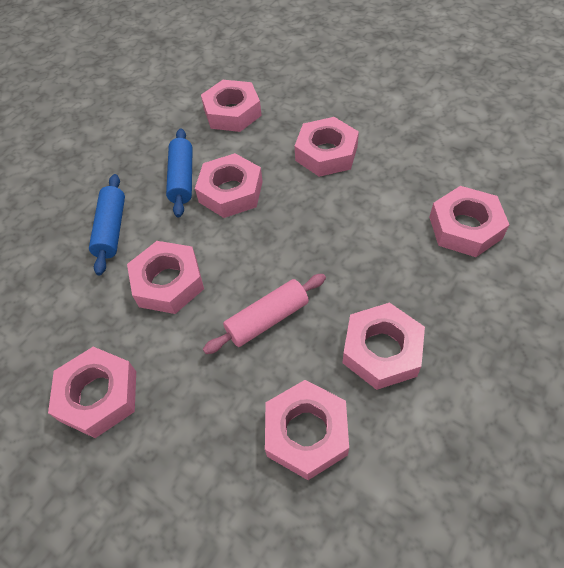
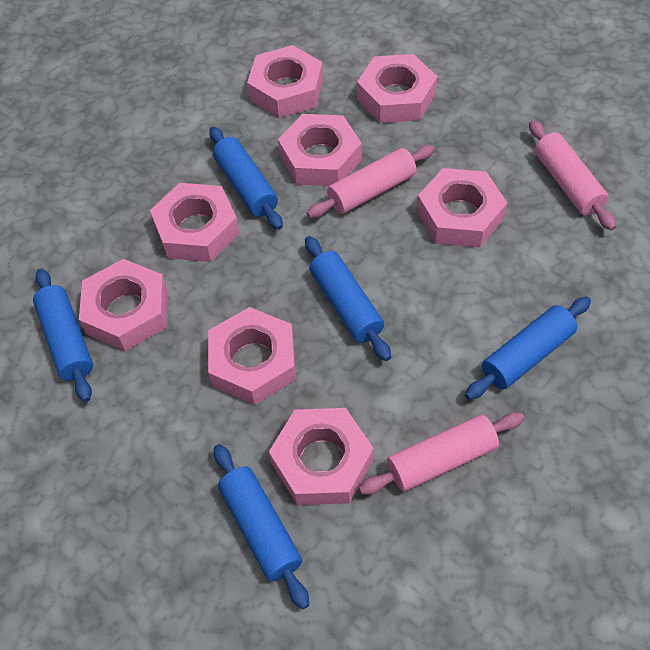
blue rolling pin: 2 -> 5
pink rolling pin: 1 -> 3

